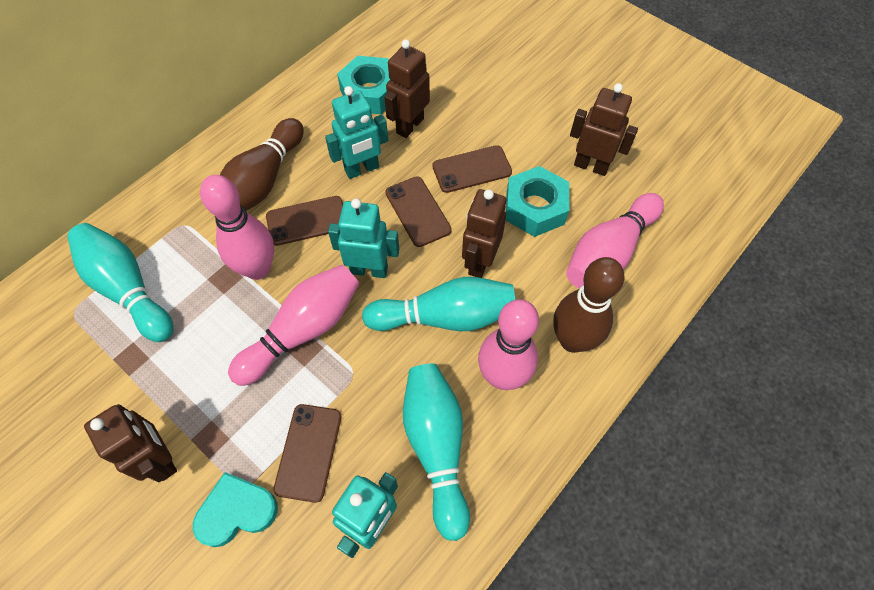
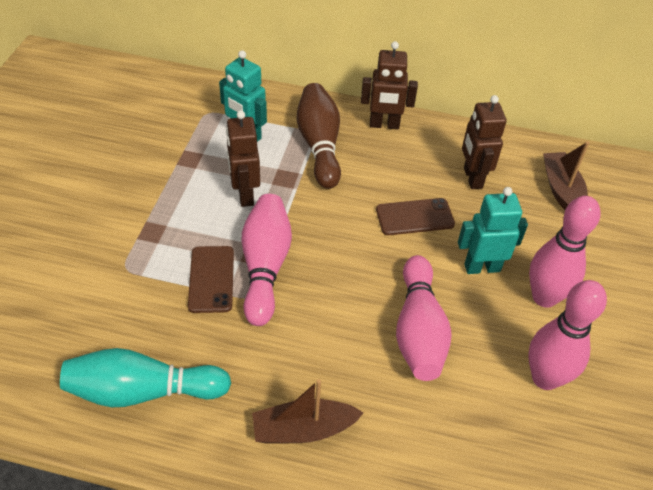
brown boat: 0 -> 2
brown bowling pin: 2 -> 1
brown phone: 4 -> 2
brown robot: 4 -> 3
turquoise bowling pin: 3 -> 1
turquoise heart: 1 -> 0
turquoise nut: 2 -> 0
turquoise robot: 3 -> 2

